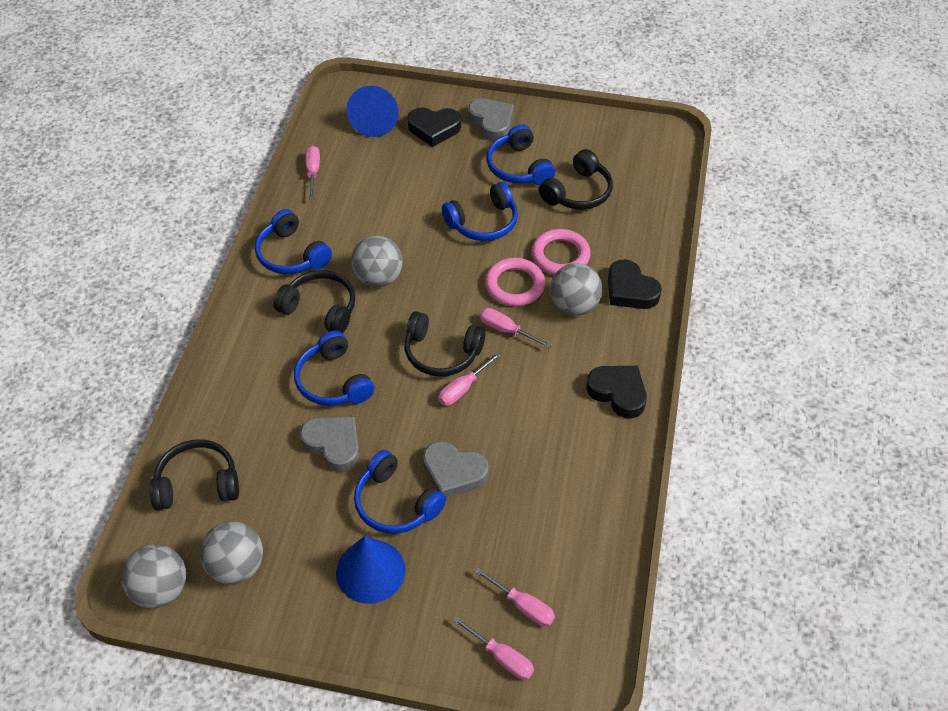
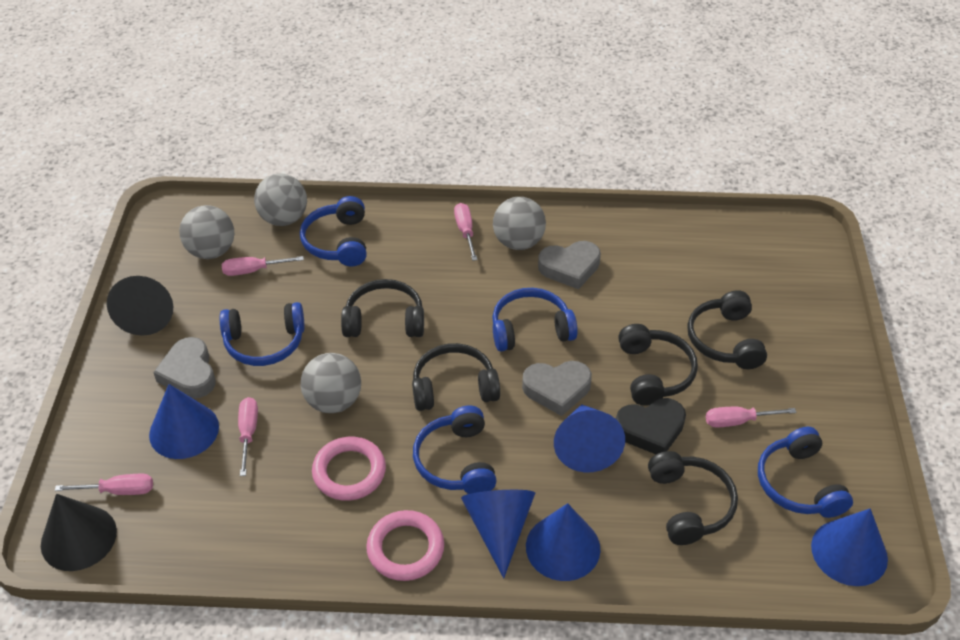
black cone: 0 -> 2
black headphones: 4 -> 5
black heart: 3 -> 1
blue cone: 2 -> 5

